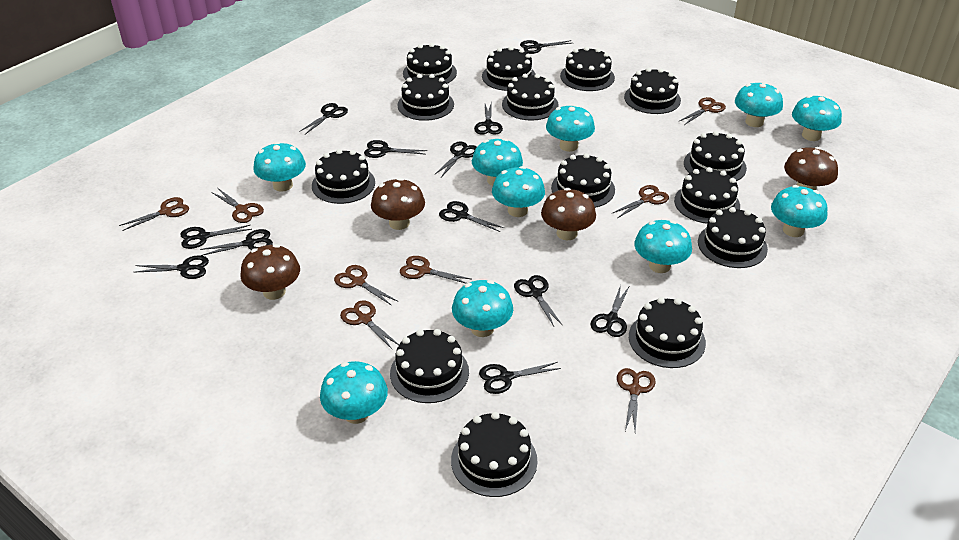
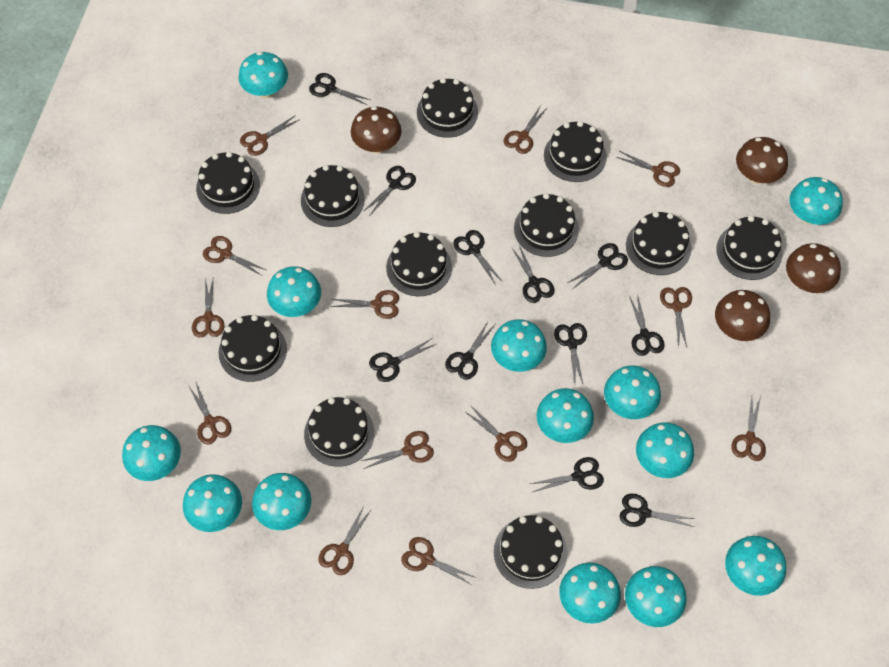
black cake: 14 -> 11
black scissors: 12 -> 11
brown scissors: 8 -> 13
turquoise mushroom: 10 -> 13

